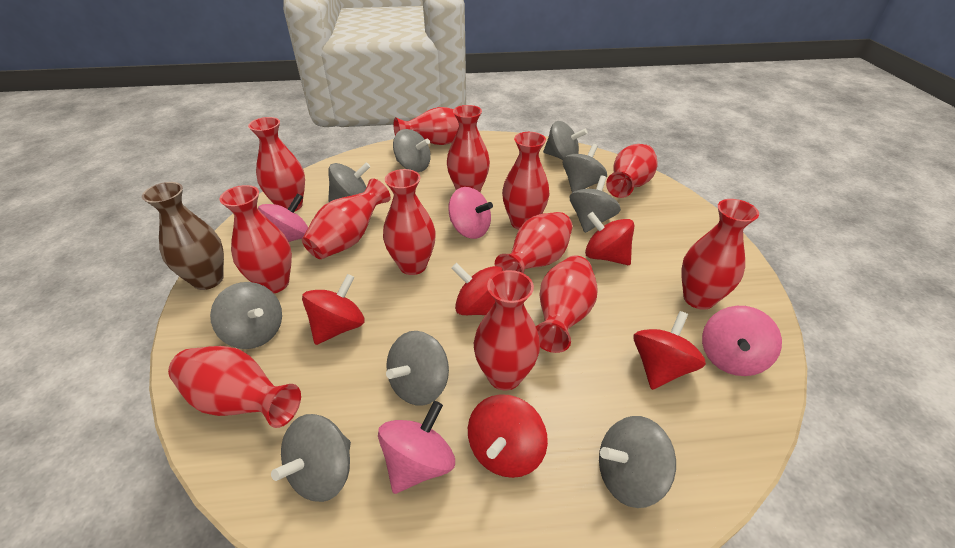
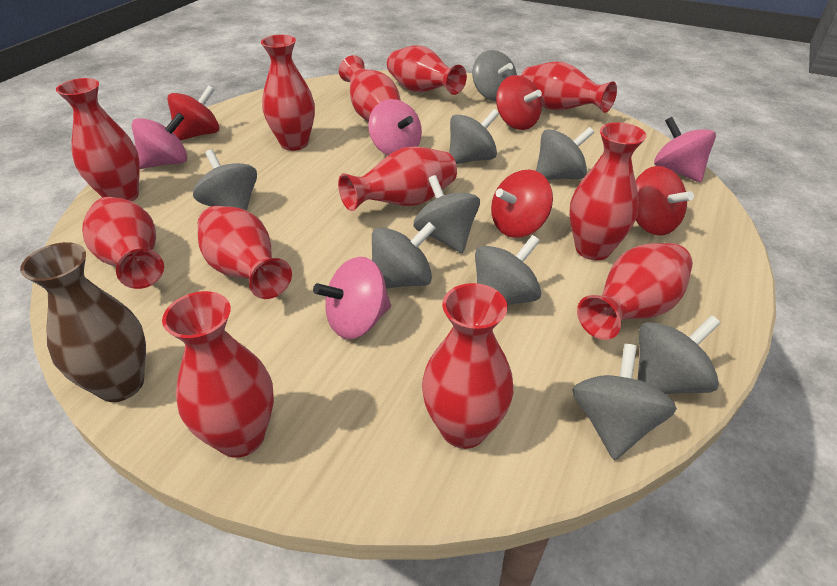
red spinning top: 5 -> 4
red vase: 13 -> 12

